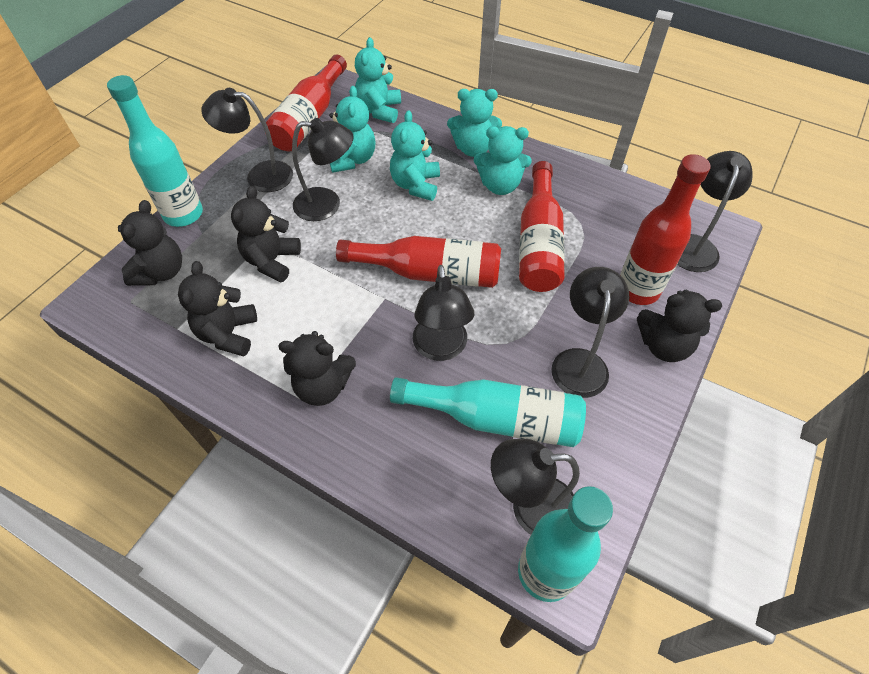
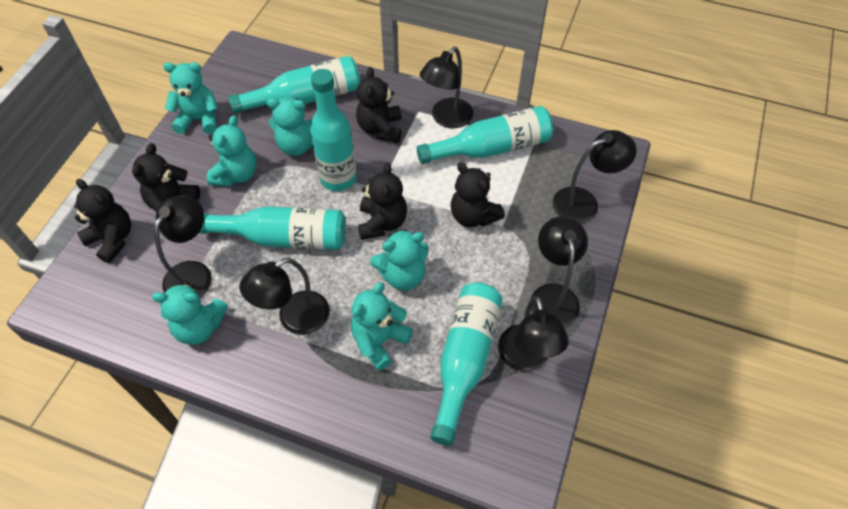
red bottle: 4 -> 0
turquoise bottle: 3 -> 5
turquoise teddy bear: 5 -> 6

